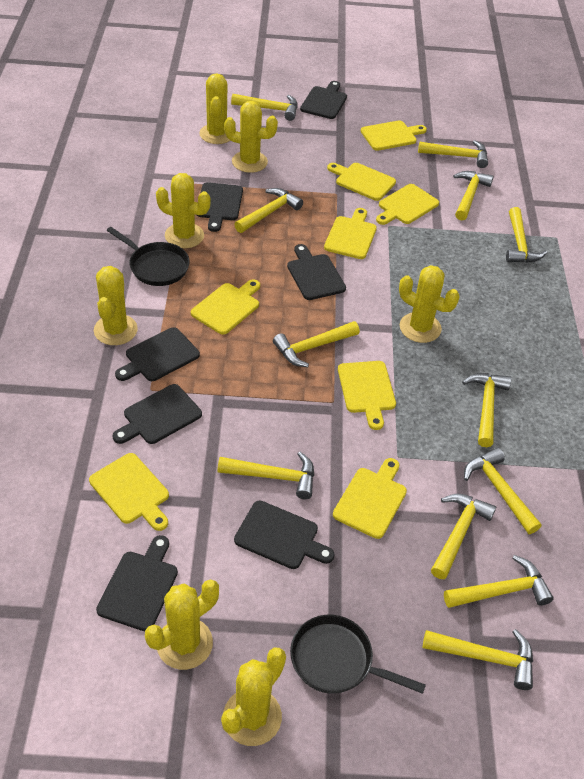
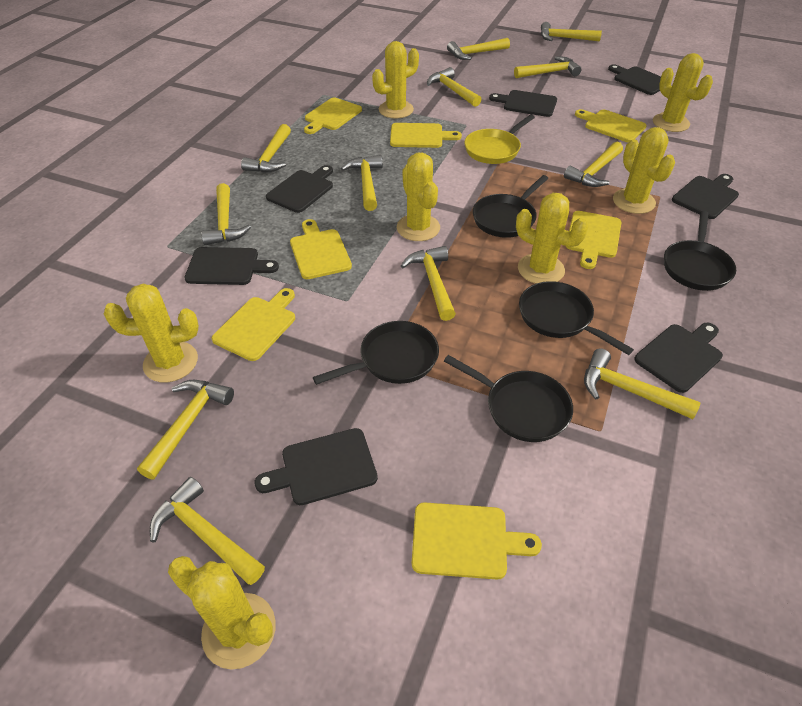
black pan: 2 -> 5
yellow cutting board: 8 -> 7
yellow pan: 0 -> 1

